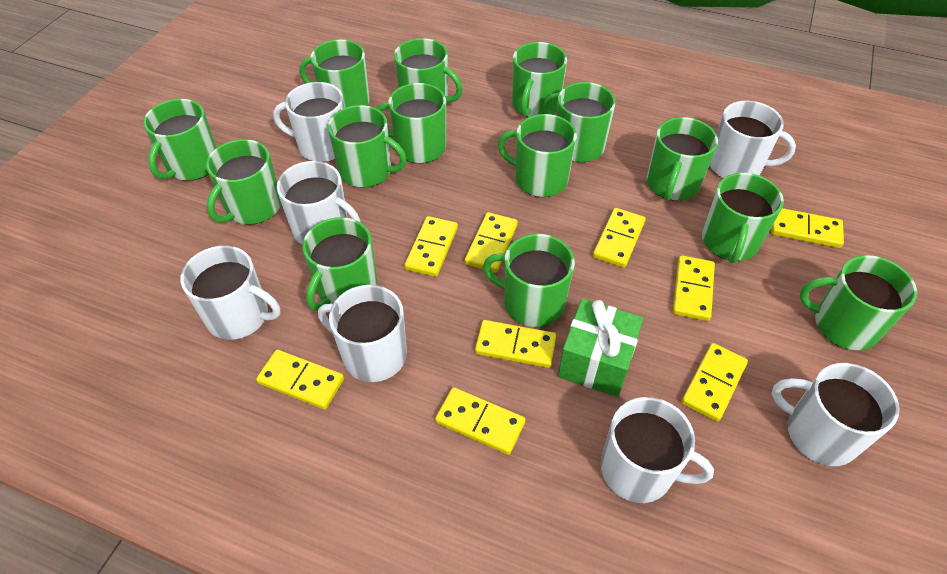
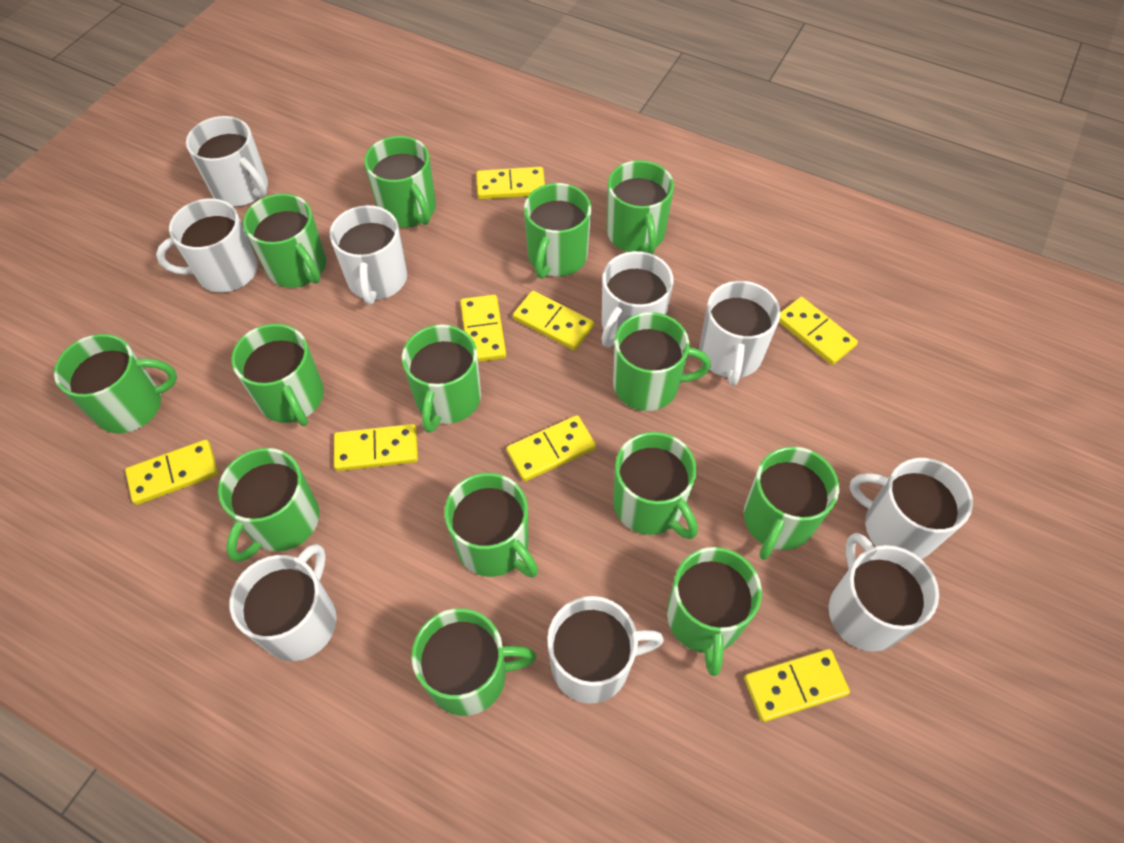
green gift: 1 -> 0
white mug: 7 -> 9
yellow domino: 9 -> 8

